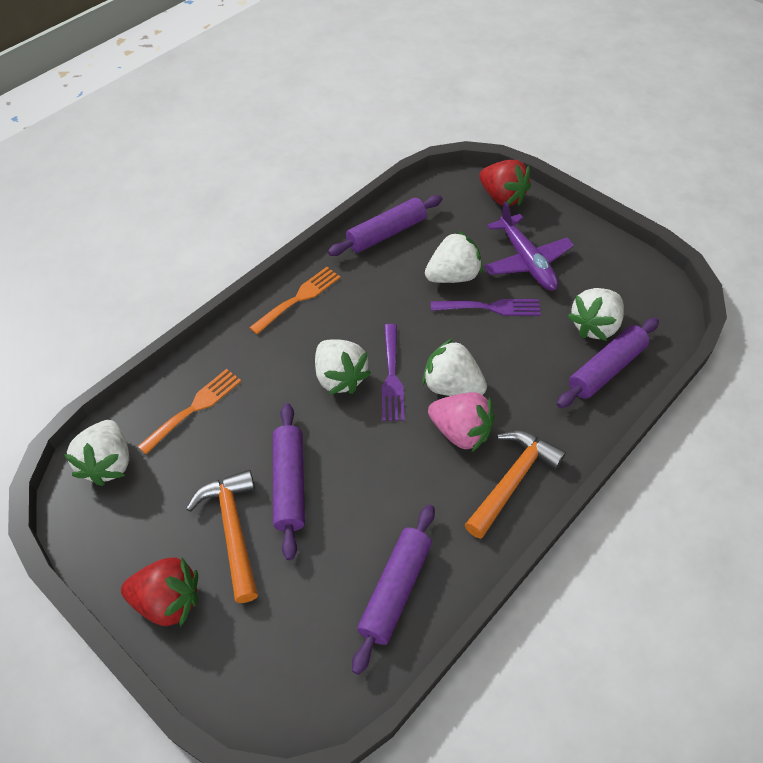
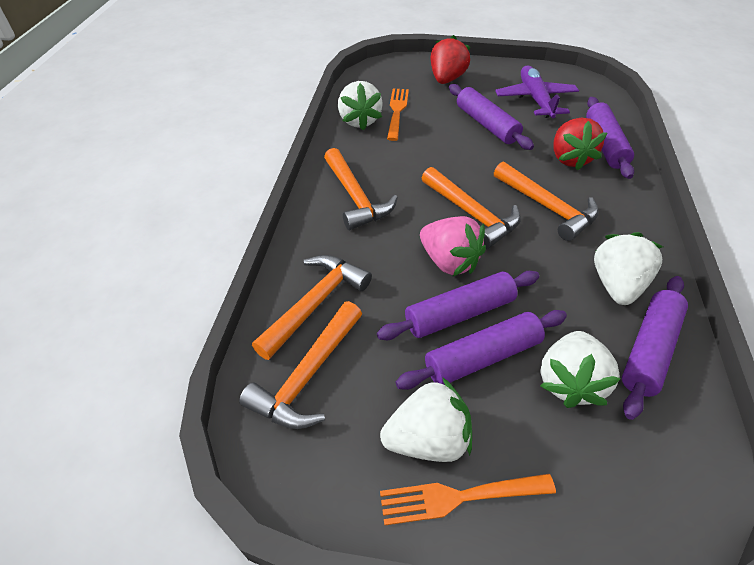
orange hammer: 2 -> 5
purple fork: 2 -> 0
purple rolling pin: 4 -> 5
white strawberry: 5 -> 4

